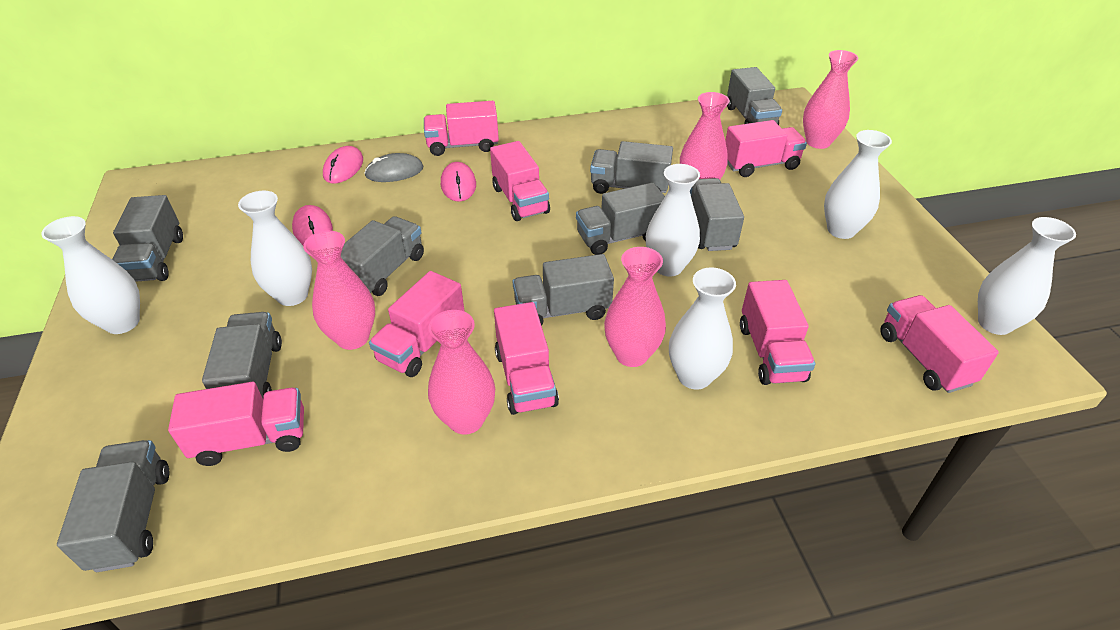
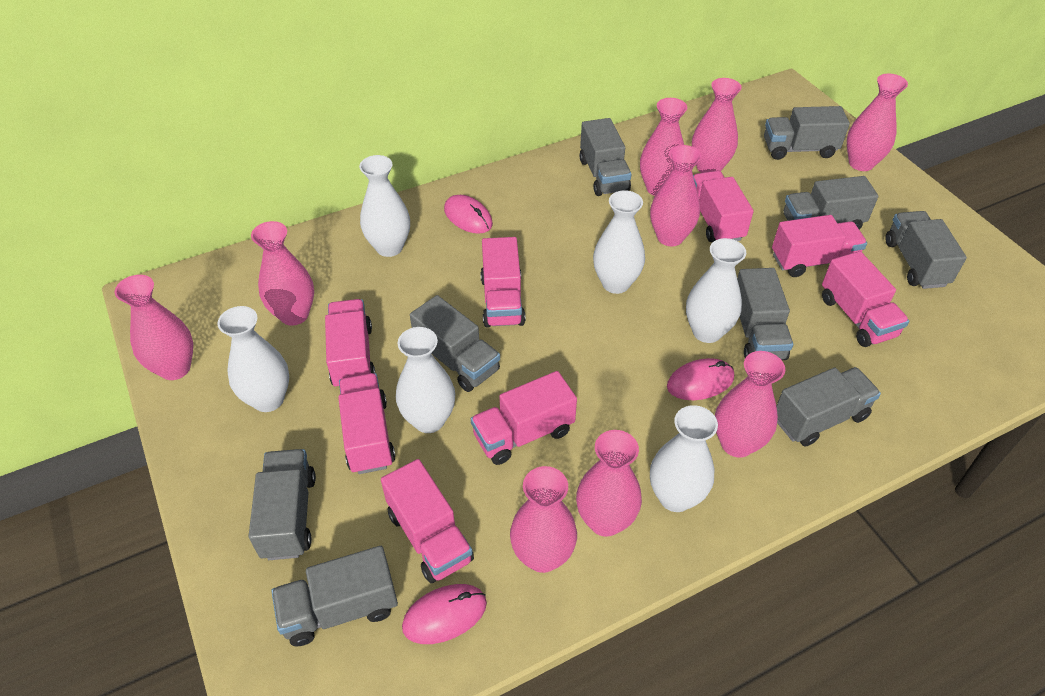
grey mouse: 1 -> 0
pink vase: 5 -> 9

